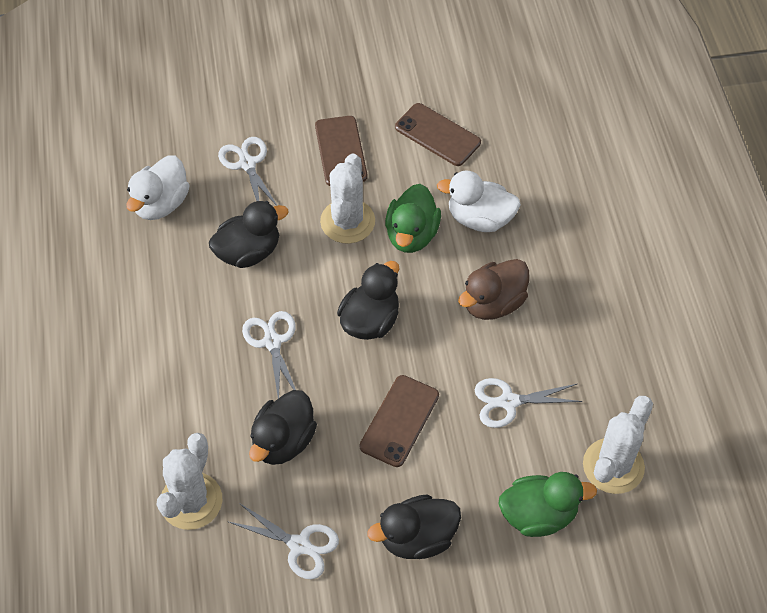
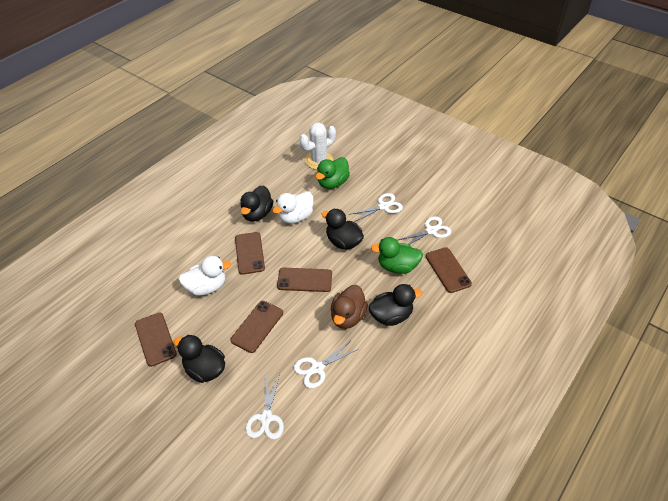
brown phone: 3 -> 5
white cactus: 3 -> 1

